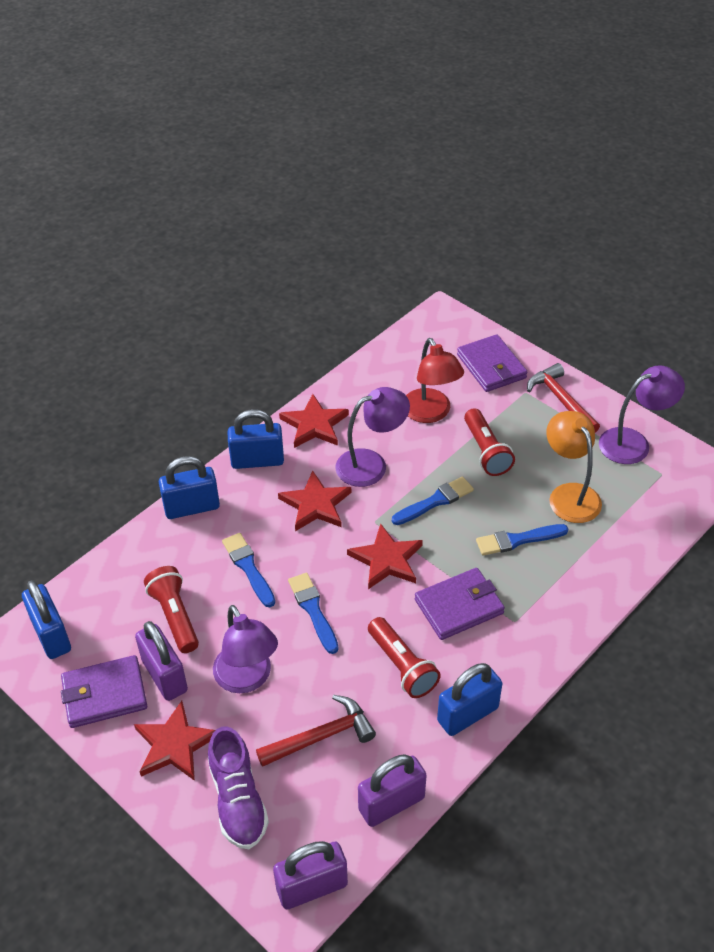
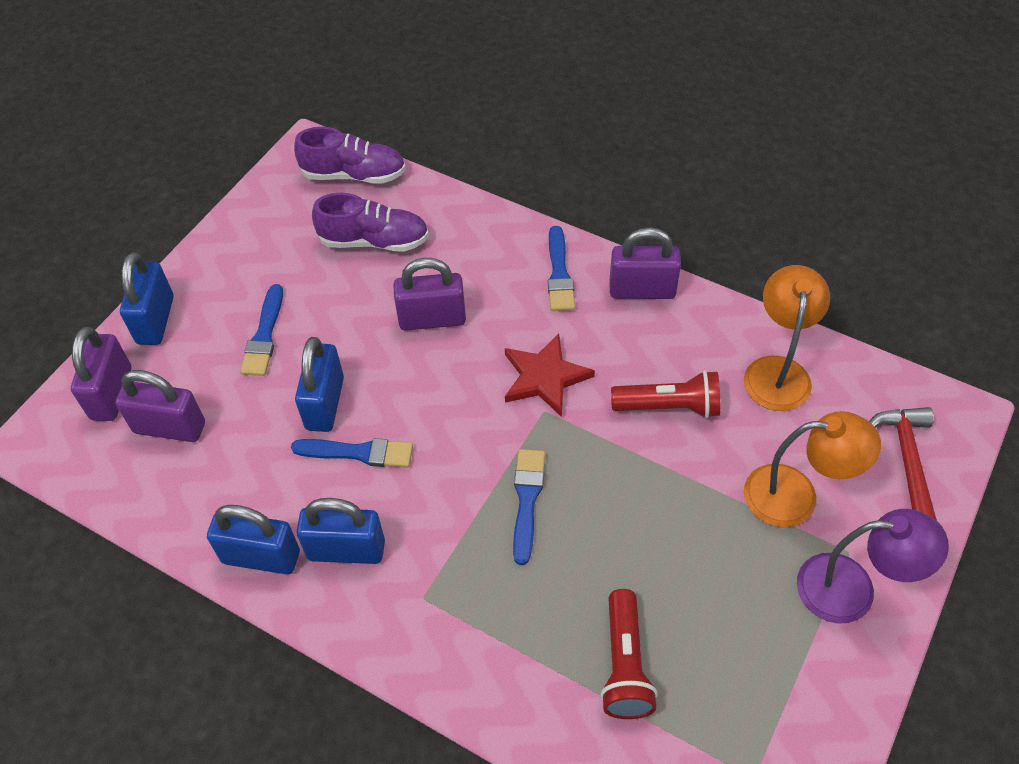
orange lamp: 1 -> 2
purple lamp: 3 -> 1
purple padlock: 3 -> 4
purple shoe: 1 -> 2
purple wallet: 3 -> 0
red flashlight: 3 -> 2
red hammer: 2 -> 1
red lamp: 1 -> 0
red star: 4 -> 1

